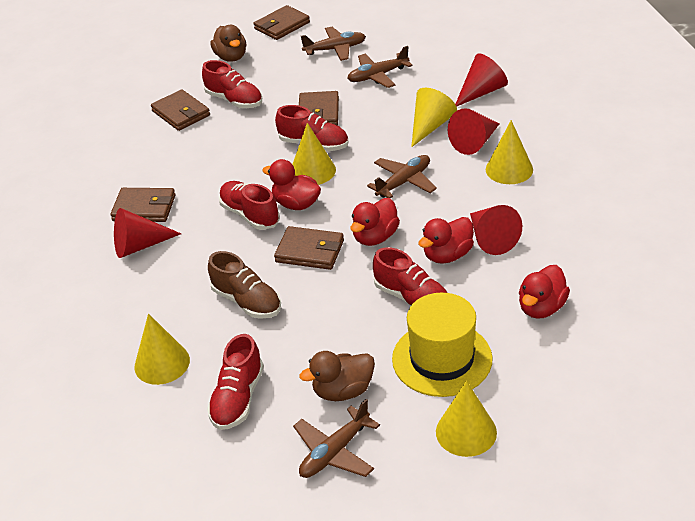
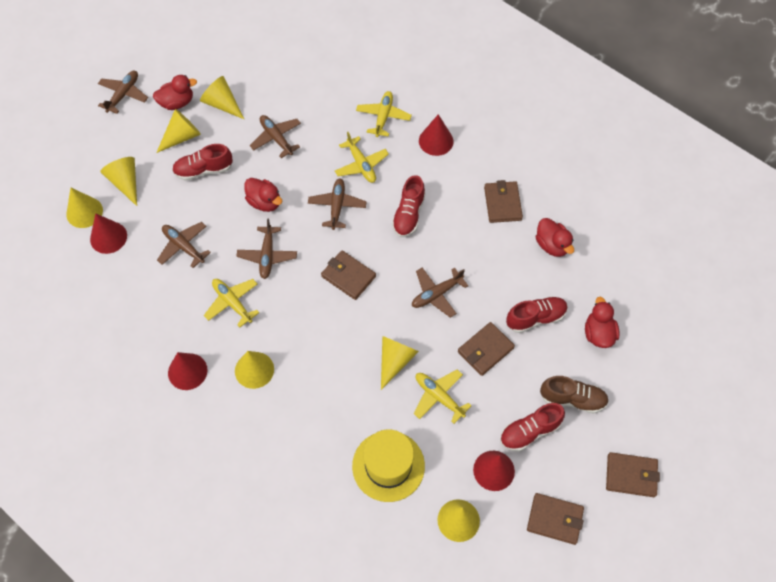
brown duck: 2 -> 0
brown plane: 4 -> 6
red shoe: 5 -> 4
yellow cone: 5 -> 7
yellow plane: 0 -> 4

